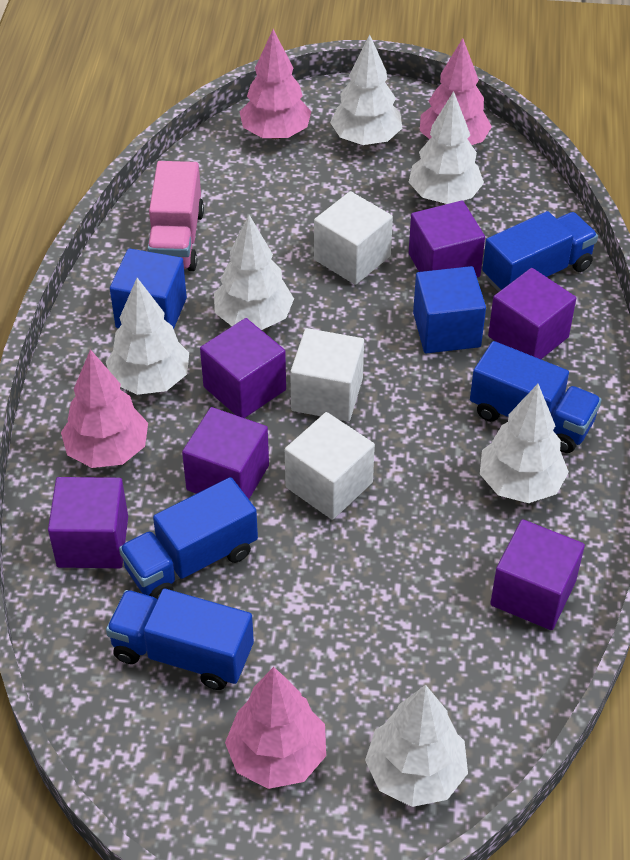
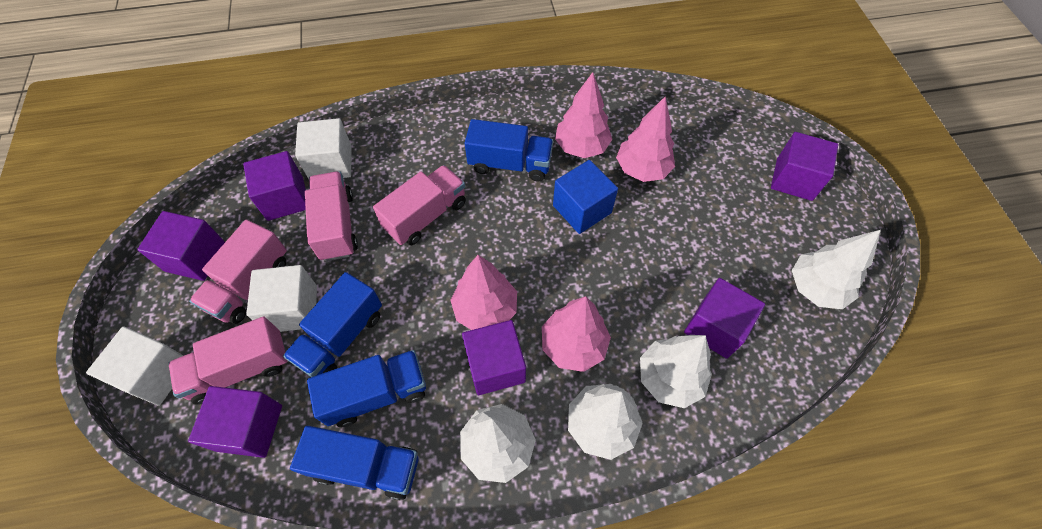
blue cube: 2 -> 1
pink truck: 1 -> 4
white tree: 6 -> 4

